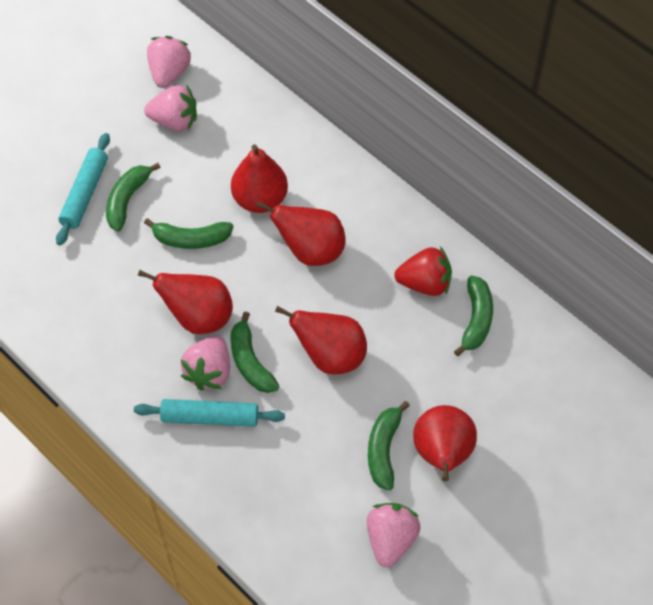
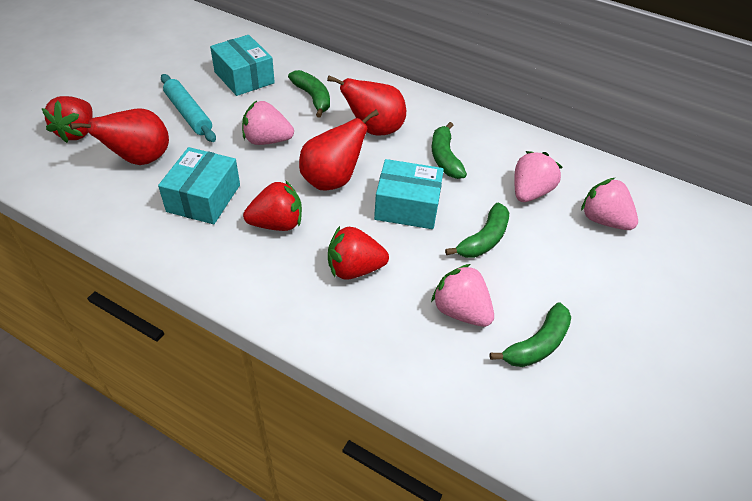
green banana: 5 -> 4
red pear: 5 -> 3
red strawberry: 1 -> 3
turquoise box: 0 -> 3
turquoise rolling pin: 2 -> 1

